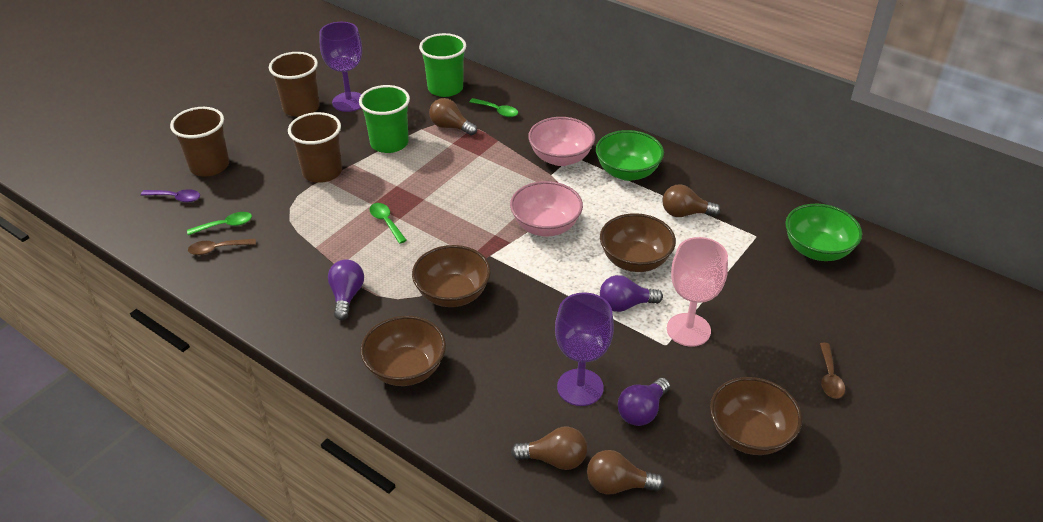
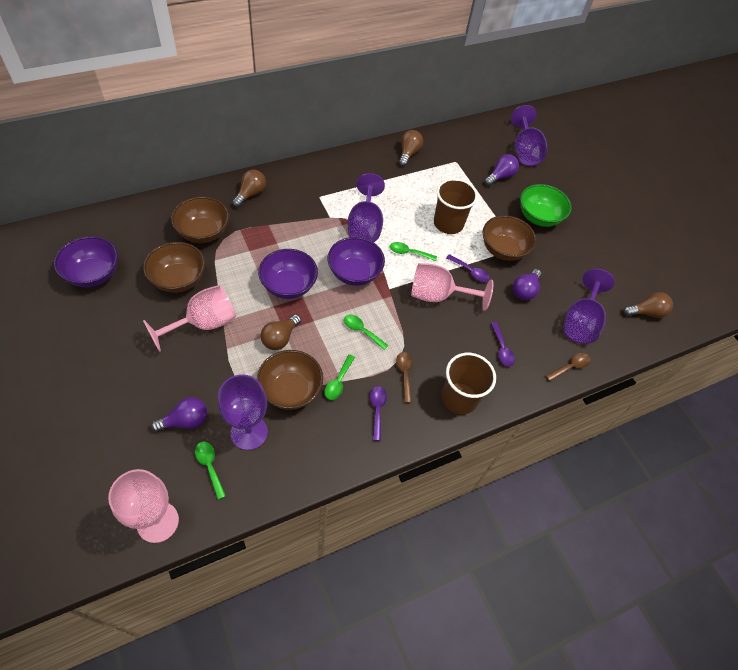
brown cup: 3 -> 2
green bowl: 2 -> 1
green cup: 2 -> 0
green spoon: 3 -> 4
pink bowl: 2 -> 0
pink goblet: 1 -> 3
purple bowl: 0 -> 3
purple goblet: 2 -> 4
purple spoon: 1 -> 3

